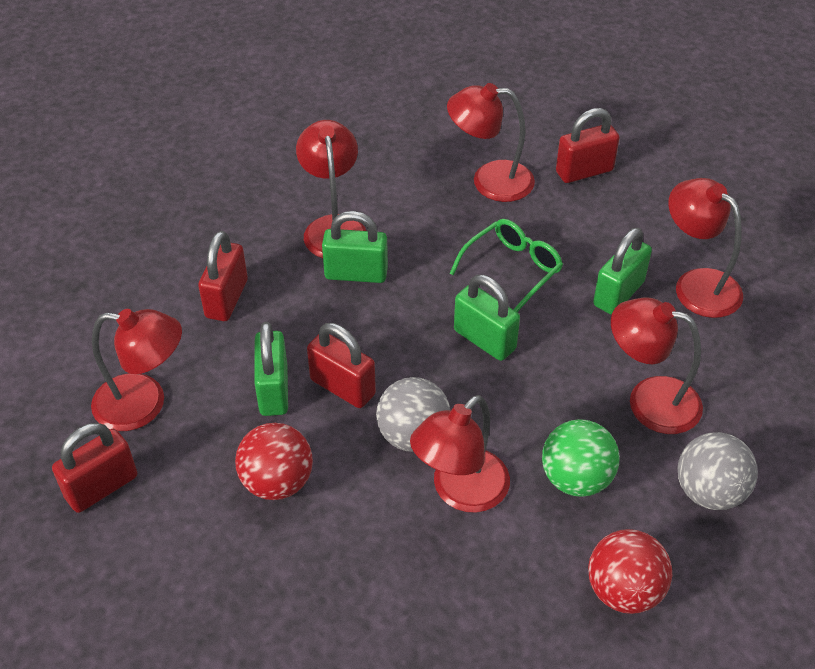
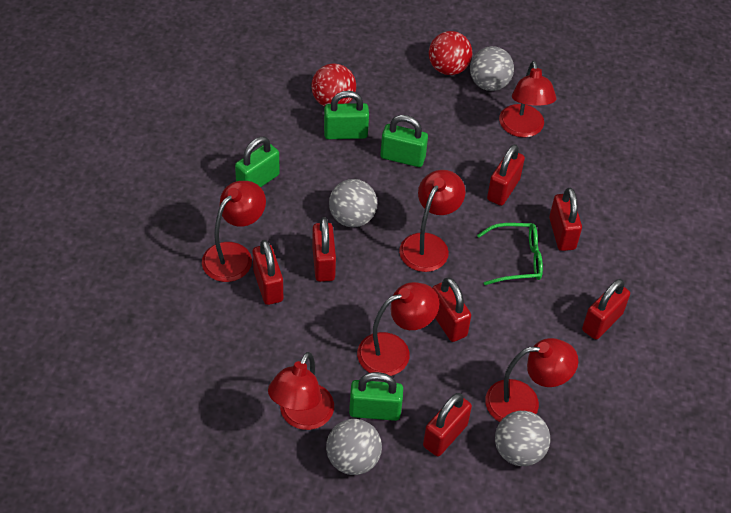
green ball: 1 -> 0
grey ball: 2 -> 4
red padlock: 4 -> 7

